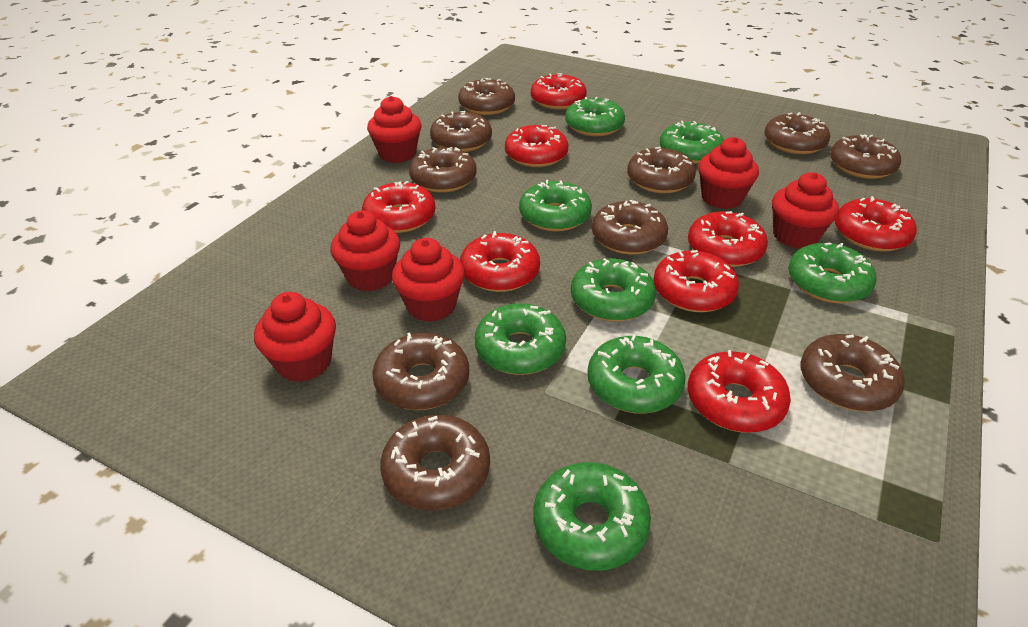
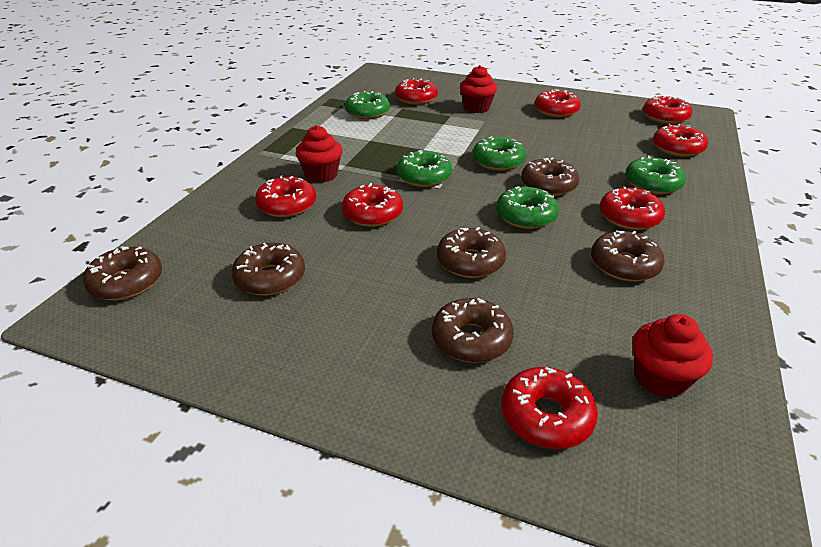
brown donut: 10 -> 6
green donut: 8 -> 5
red cupcake: 6 -> 3

